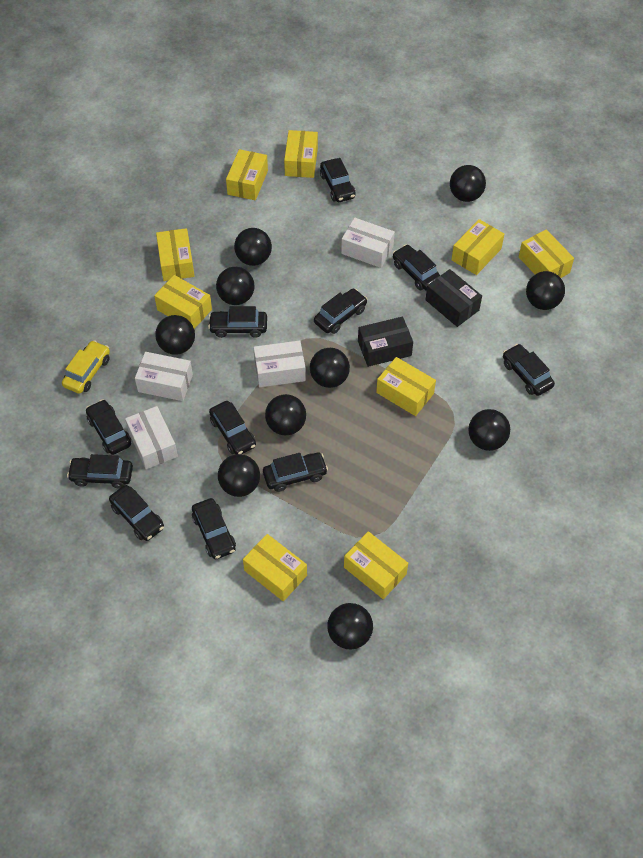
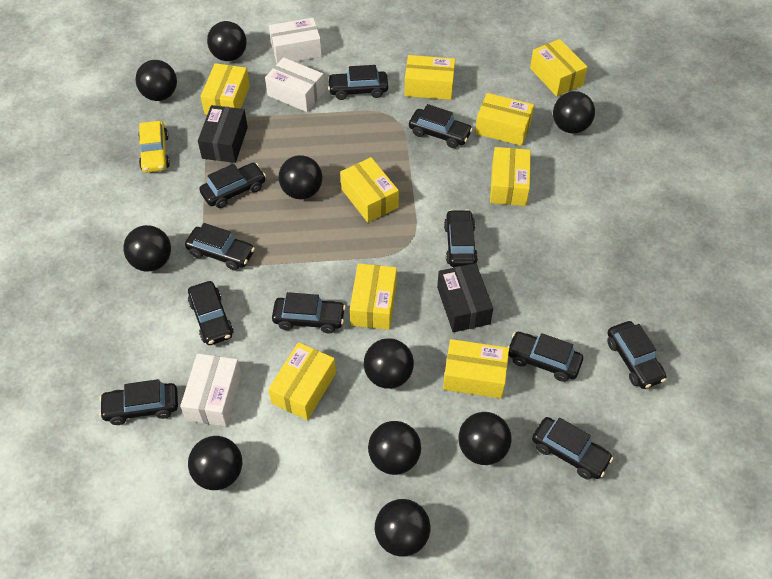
white box: 4 -> 3

